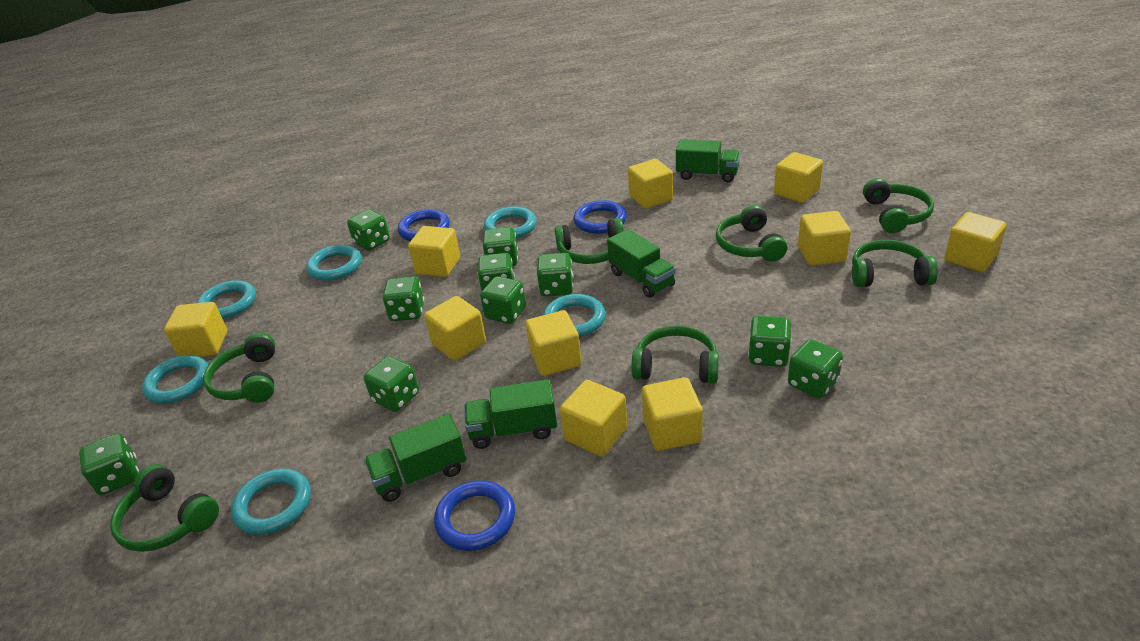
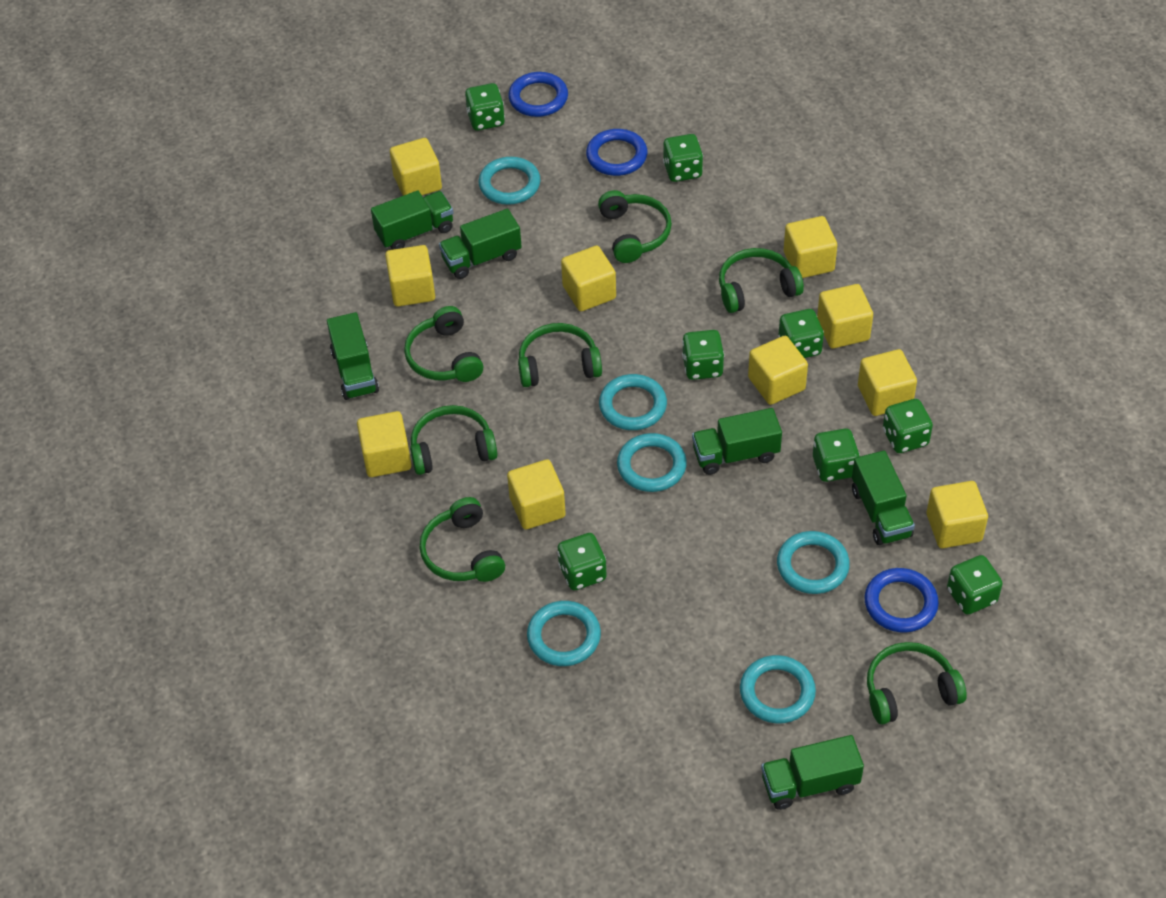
green dice: 10 -> 8
green truck: 4 -> 6

